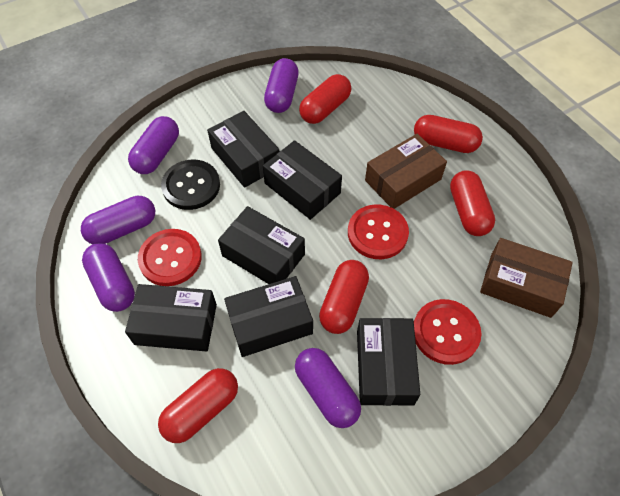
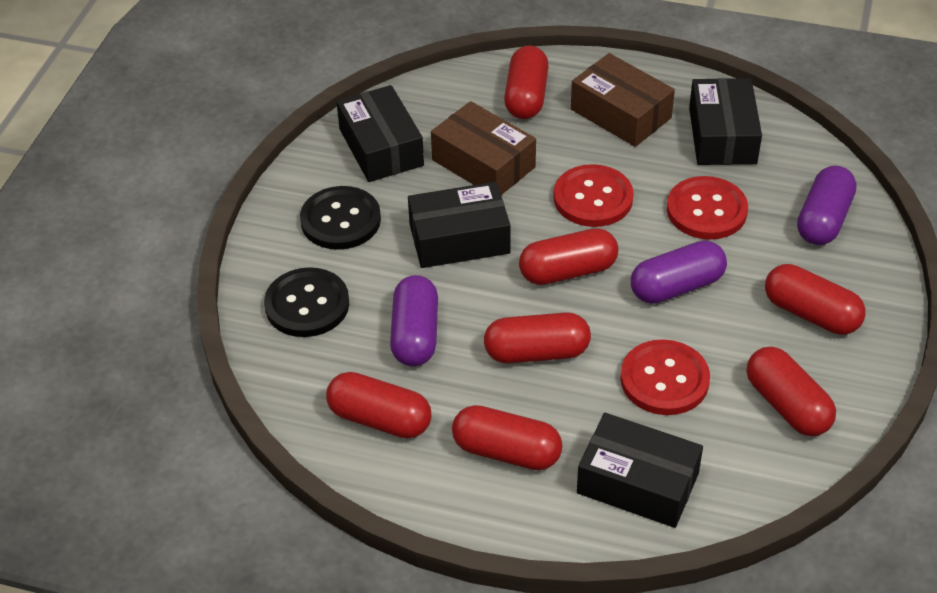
black box: 6 -> 4
black button: 1 -> 2
purple capsule: 5 -> 3
red capsule: 5 -> 7

